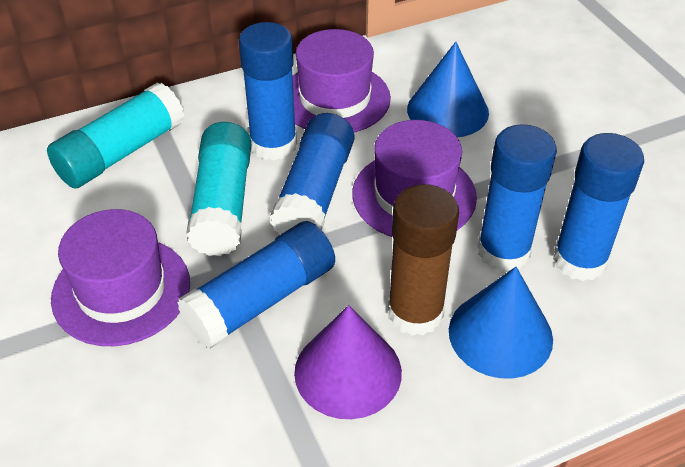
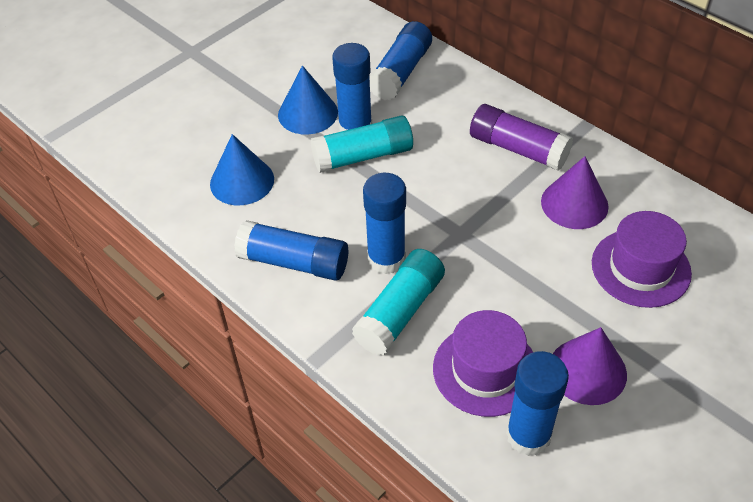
brown glue stick: 1 -> 0
purple cone: 1 -> 2
purple glue stick: 0 -> 1
purple hat: 3 -> 2

